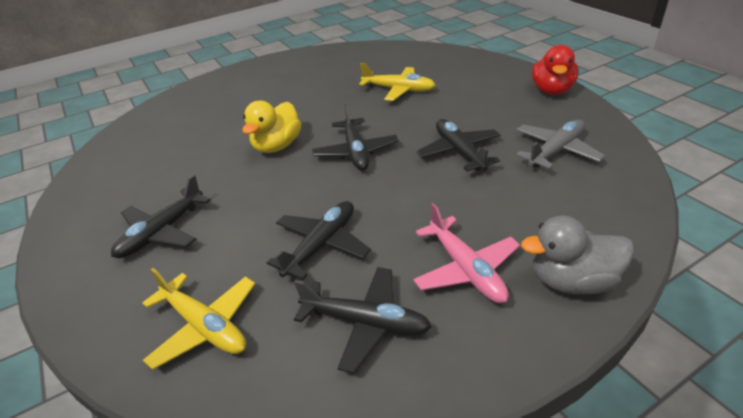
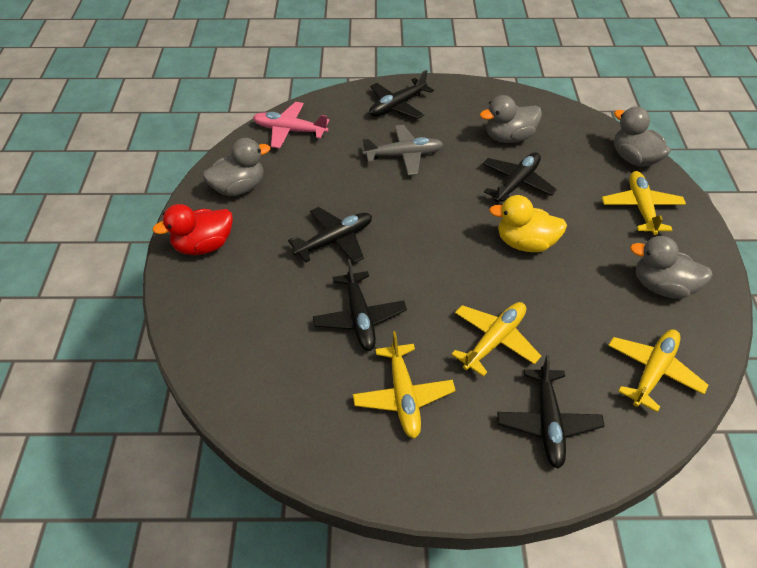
grey duck: 1 -> 4
yellow plane: 2 -> 4

